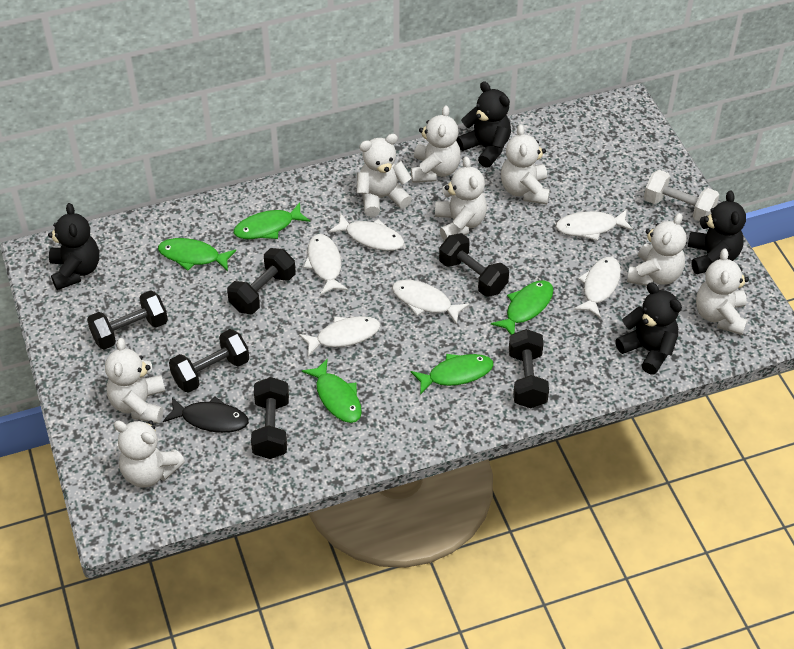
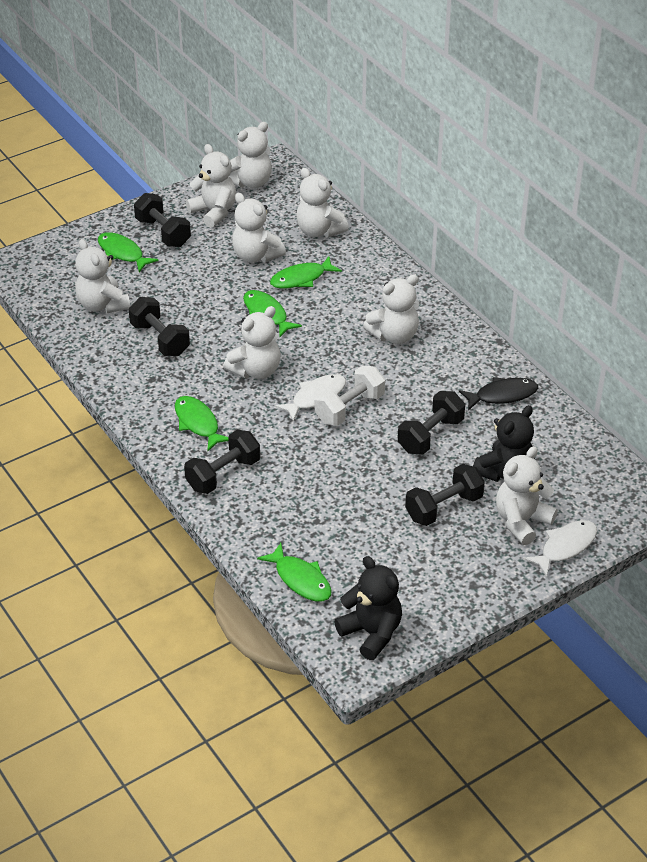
black dumbbell: 6 -> 5
black teddy bear: 4 -> 2
white fish: 6 -> 2

